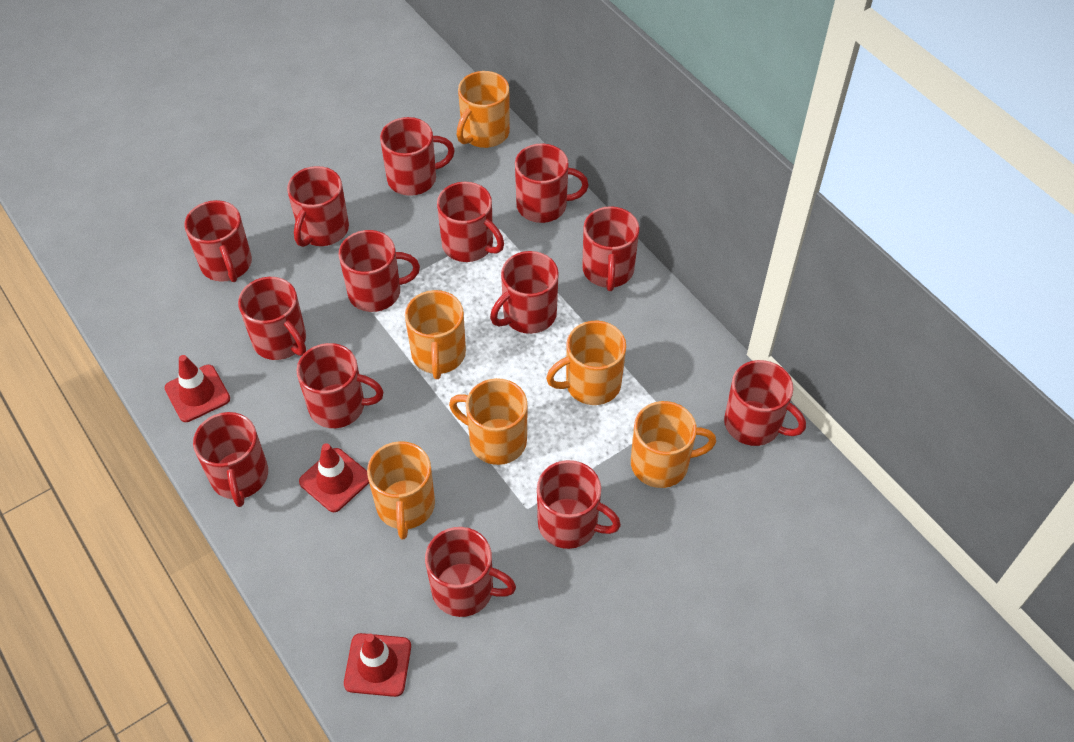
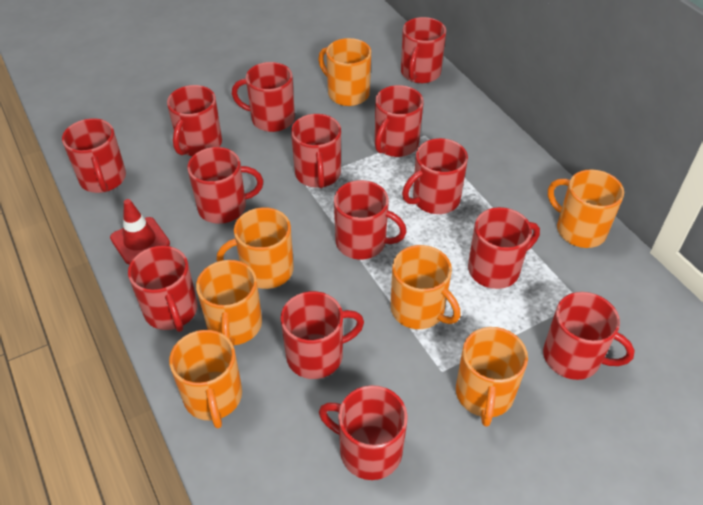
orange mug: 6 -> 7
red traffic cone: 3 -> 1

